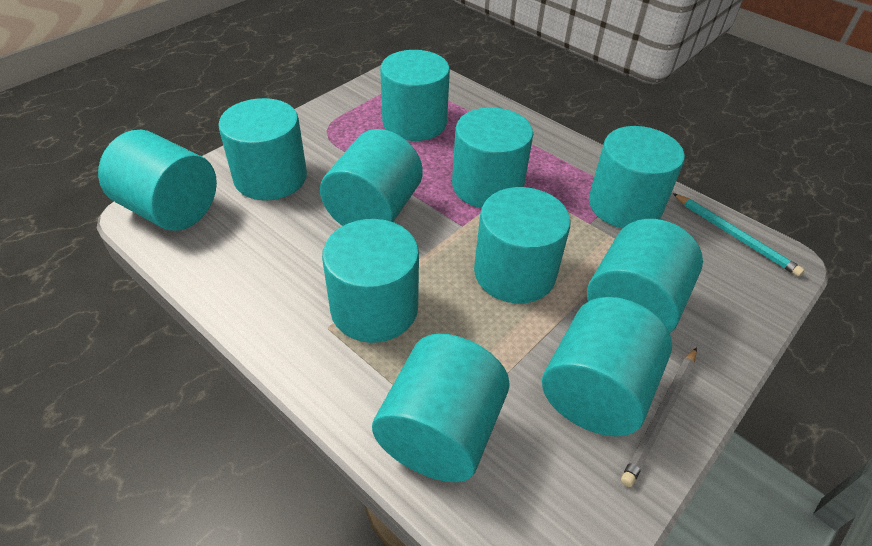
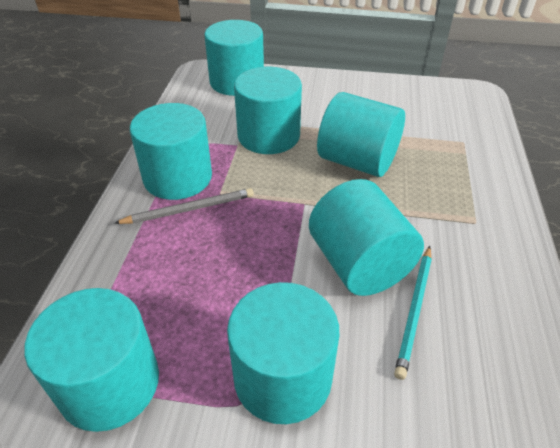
turquoise cylinder: 11 -> 7

